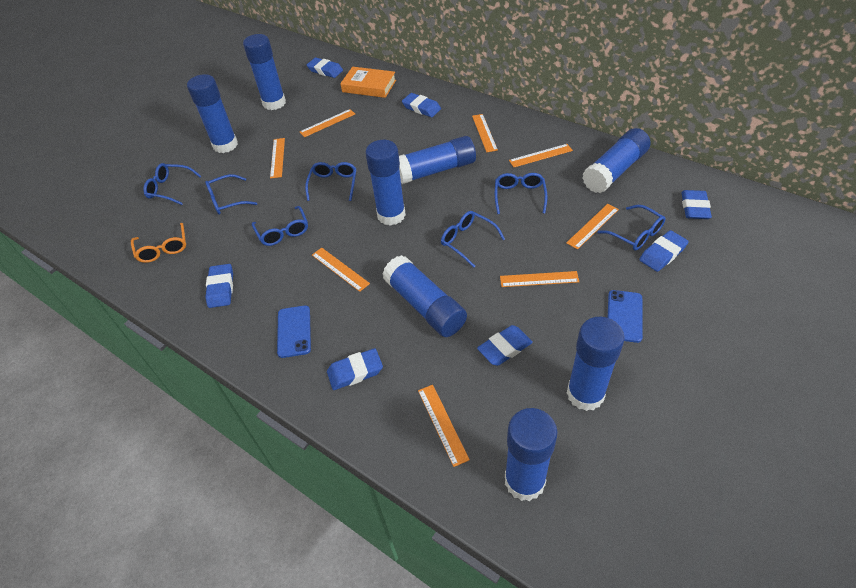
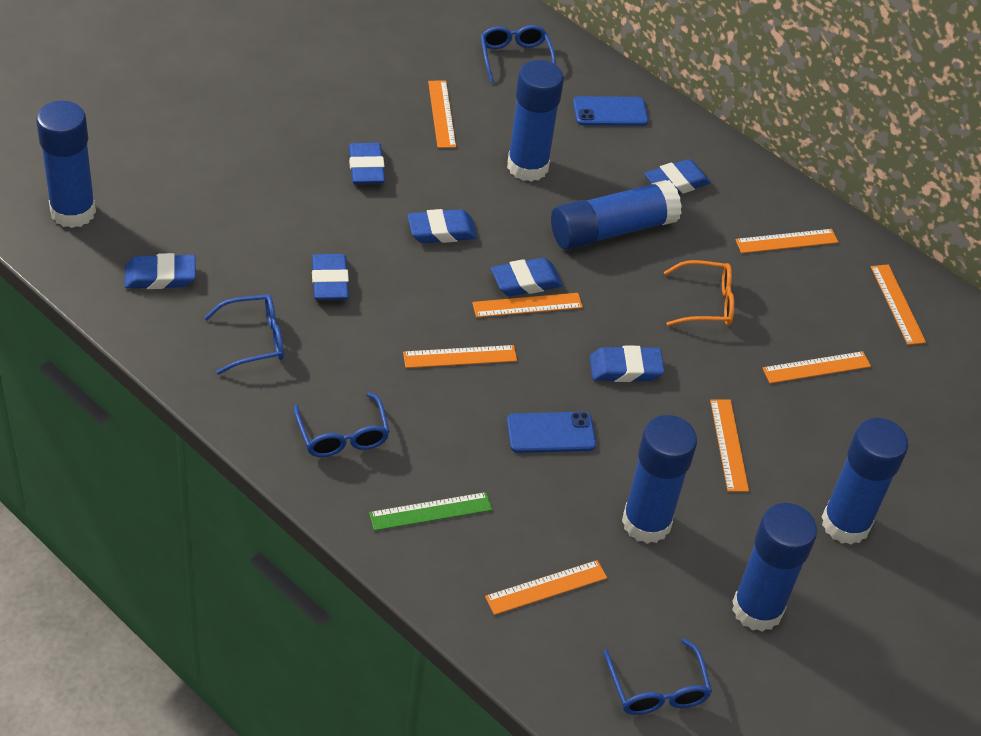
blue glasses: 7 -> 4
blue glue stick: 8 -> 6
green ruler: 0 -> 1
orange book: 1 -> 0

